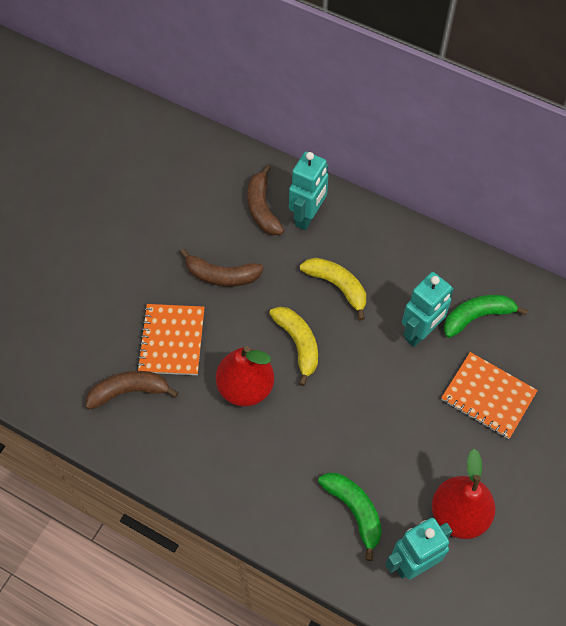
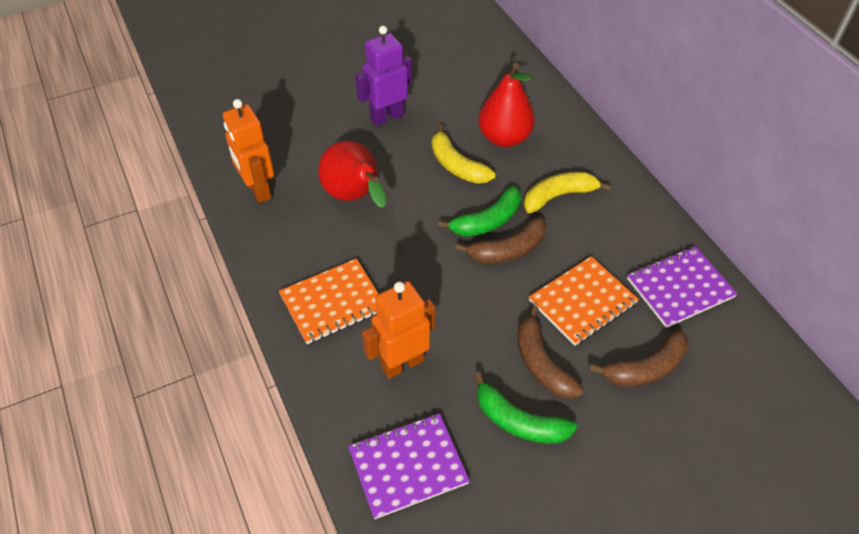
orange robot: 0 -> 2
purple notebook: 0 -> 2
purple robot: 0 -> 1
turquoise robot: 3 -> 0

